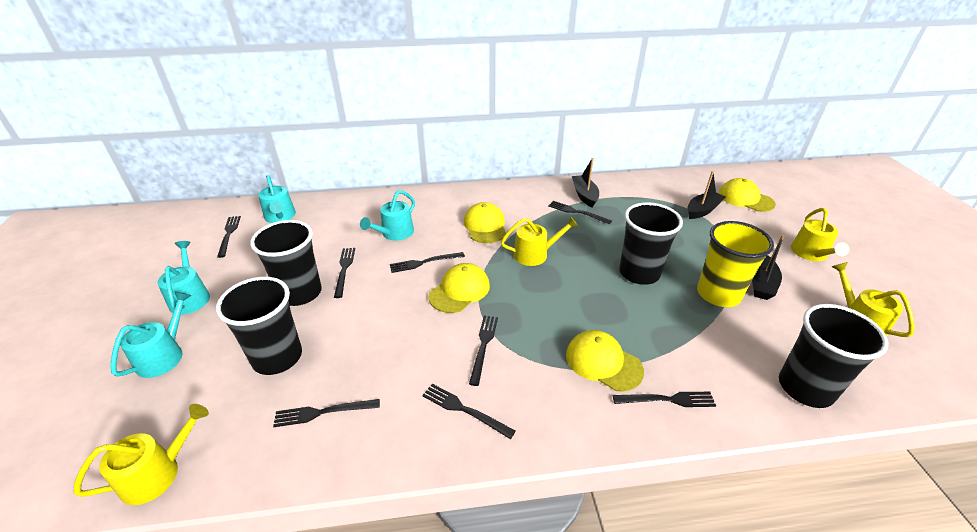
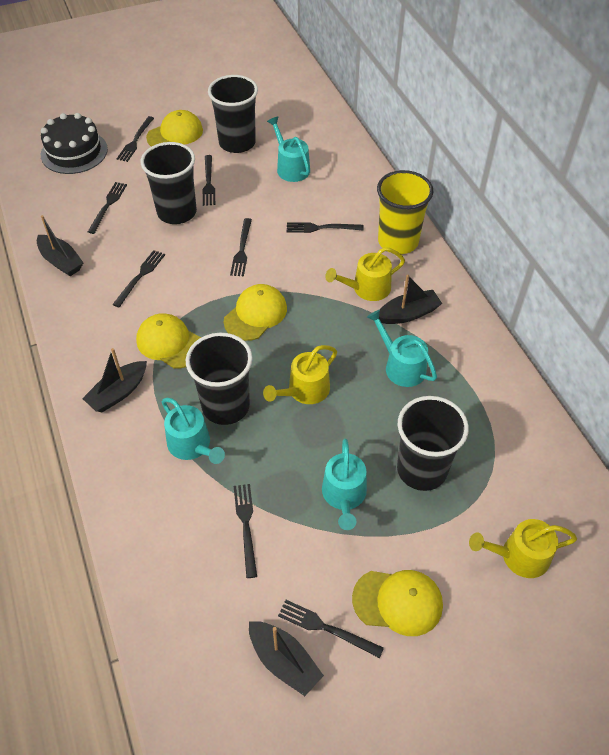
black boat: 3 -> 4
black cake: 0 -> 1
yellow watering can: 4 -> 3

